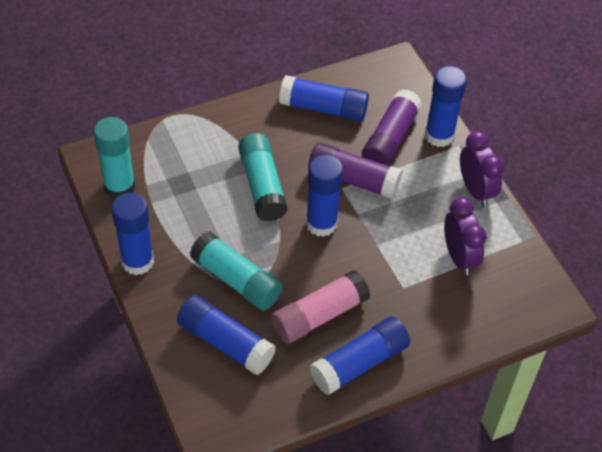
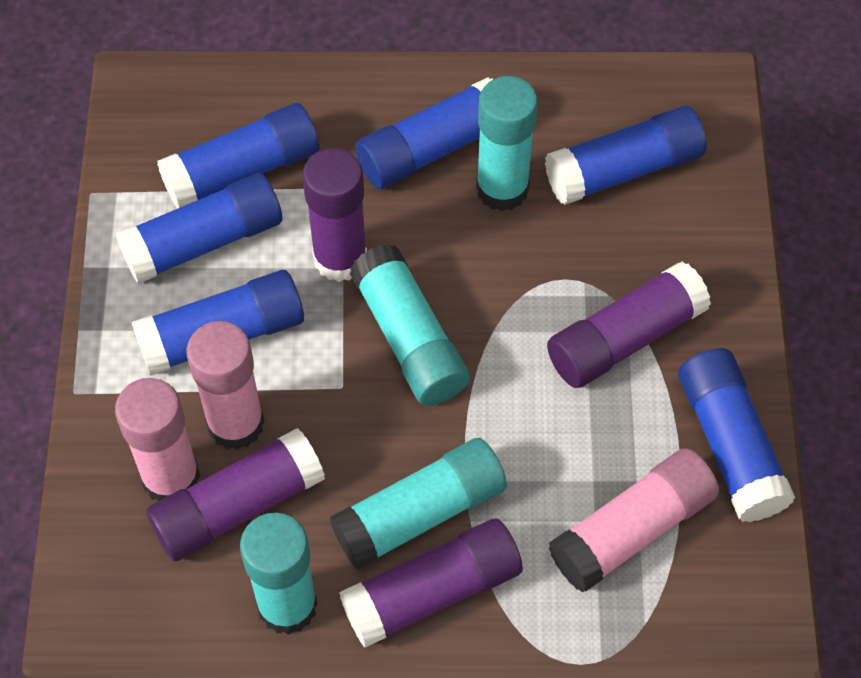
pink glue stick: 1 -> 3
purple clock: 2 -> 0
purple glue stick: 2 -> 4
turquoise glue stick: 3 -> 4

